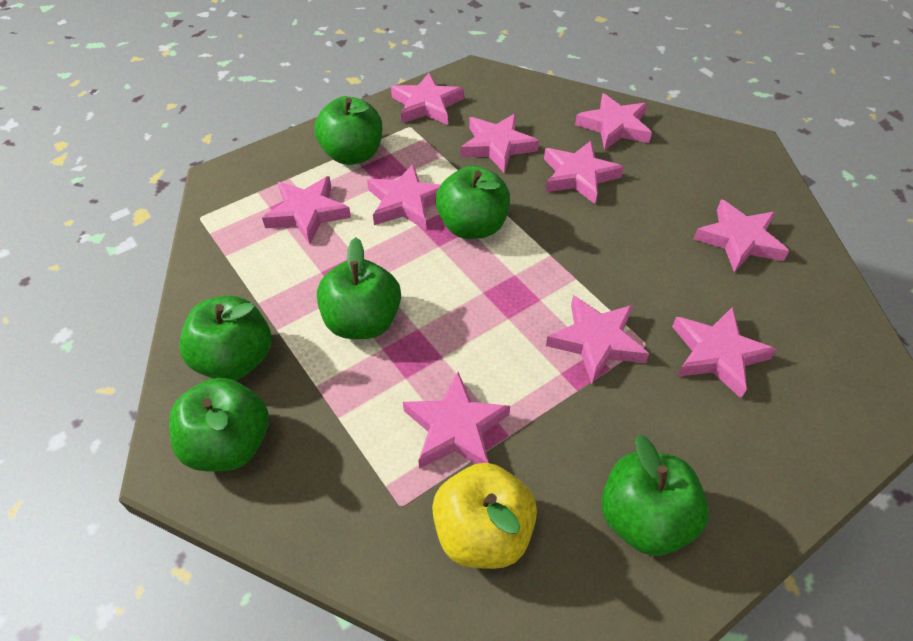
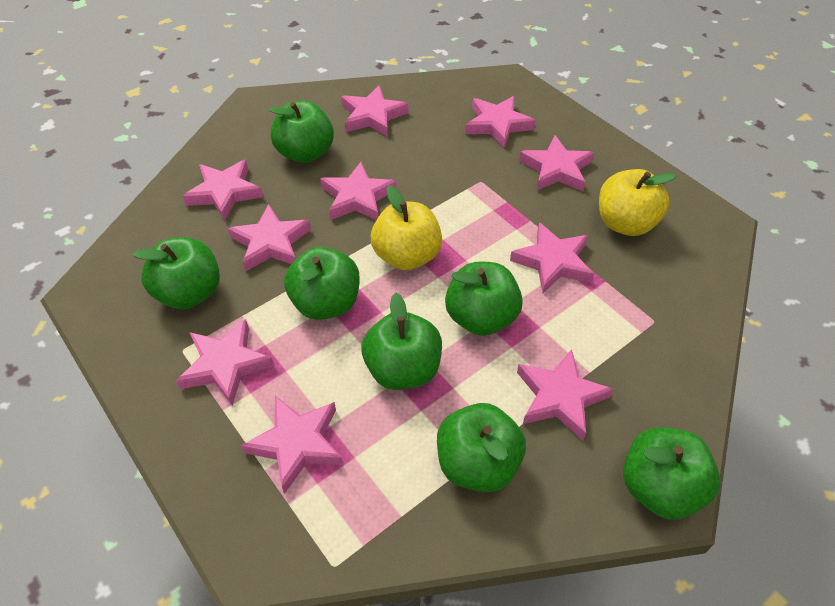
green apple: 6 -> 7
yellow apple: 1 -> 2

